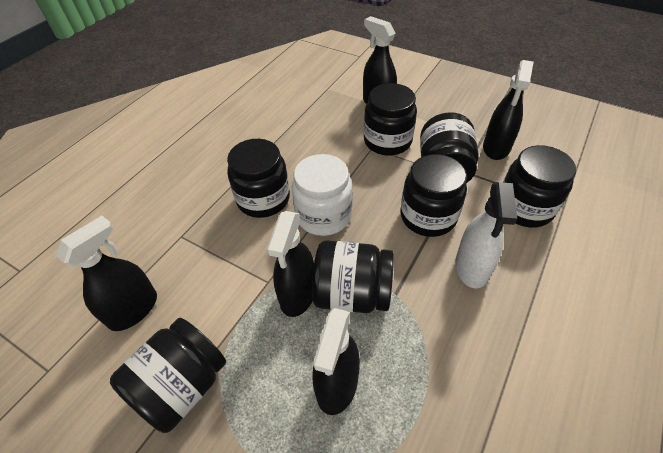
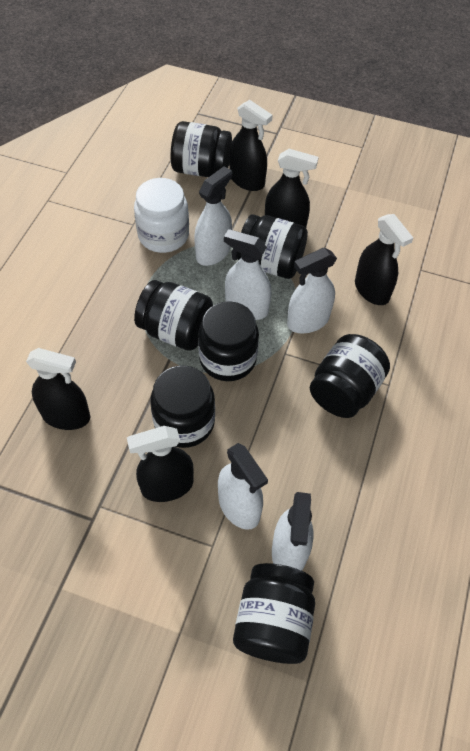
white spray bottle: 1 -> 5

